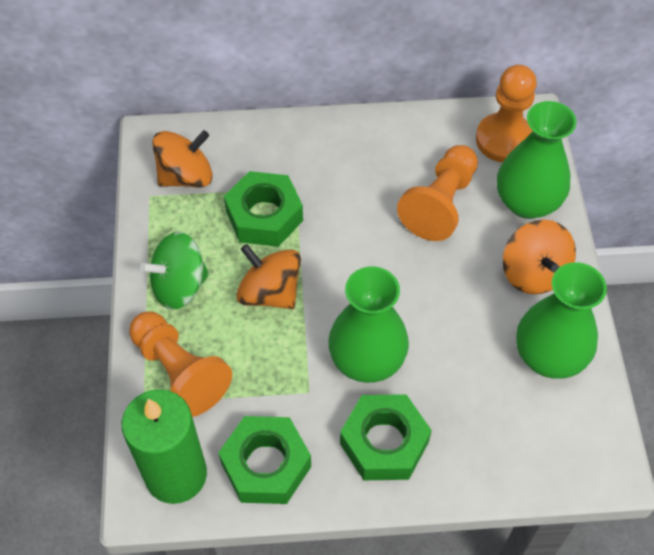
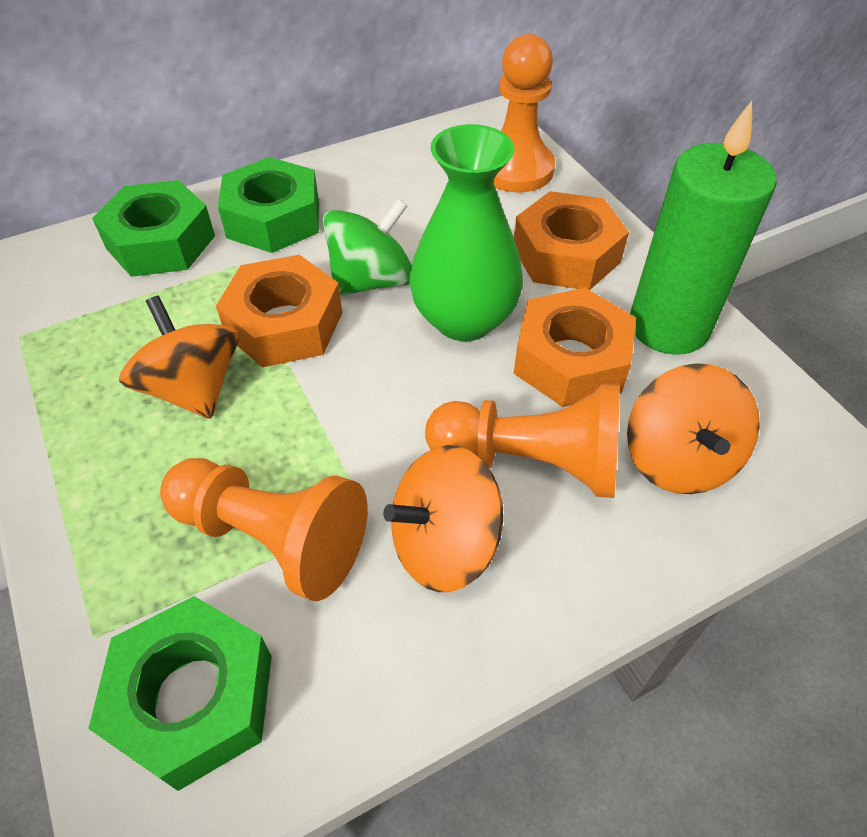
green vase: 3 -> 1
orange nut: 0 -> 3

